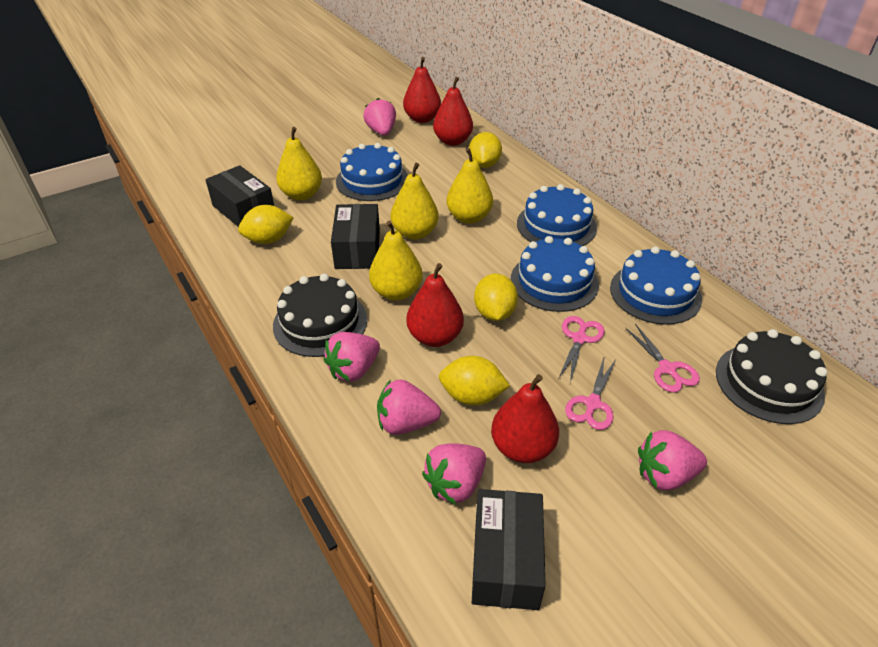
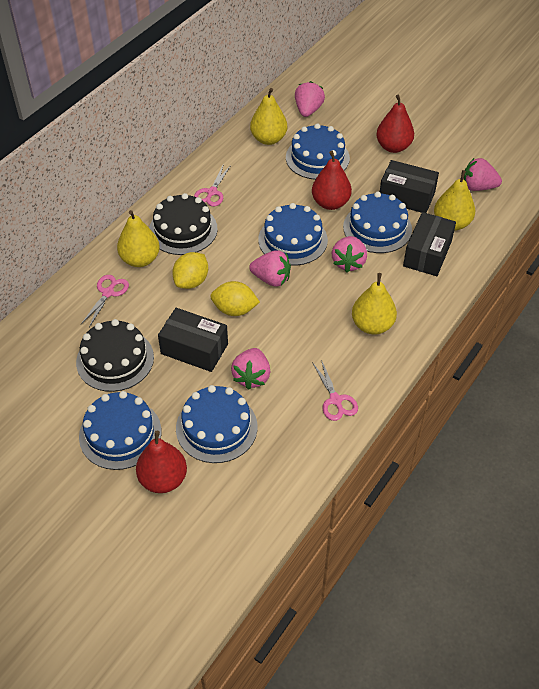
blue cake: 4 -> 5
red pear: 4 -> 3
yellow lemon: 4 -> 2

